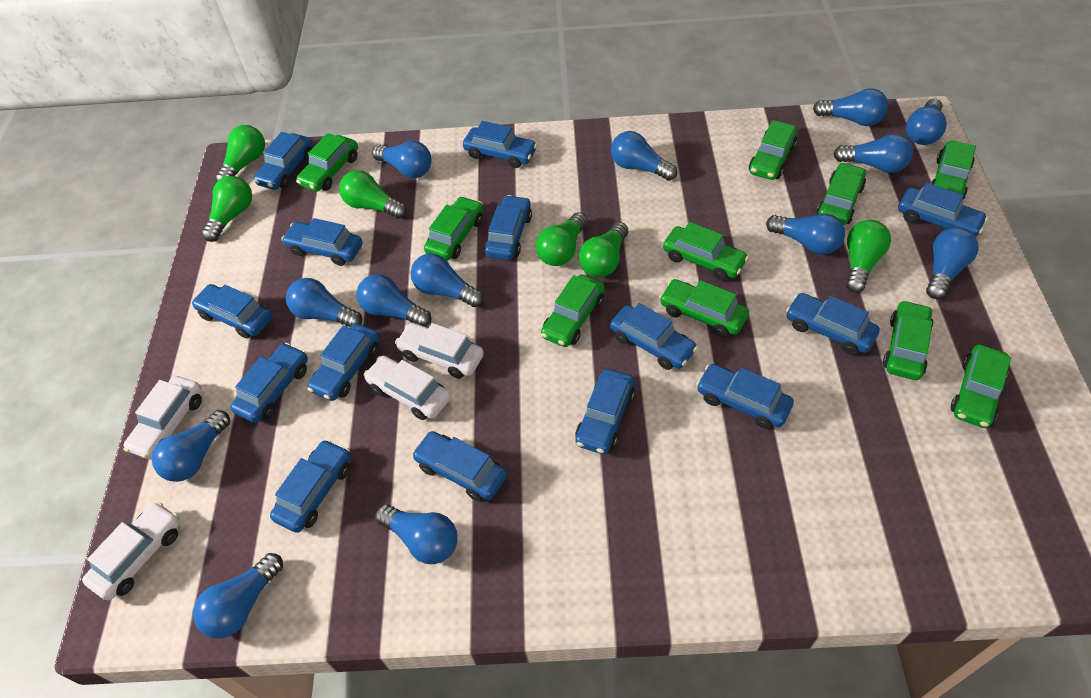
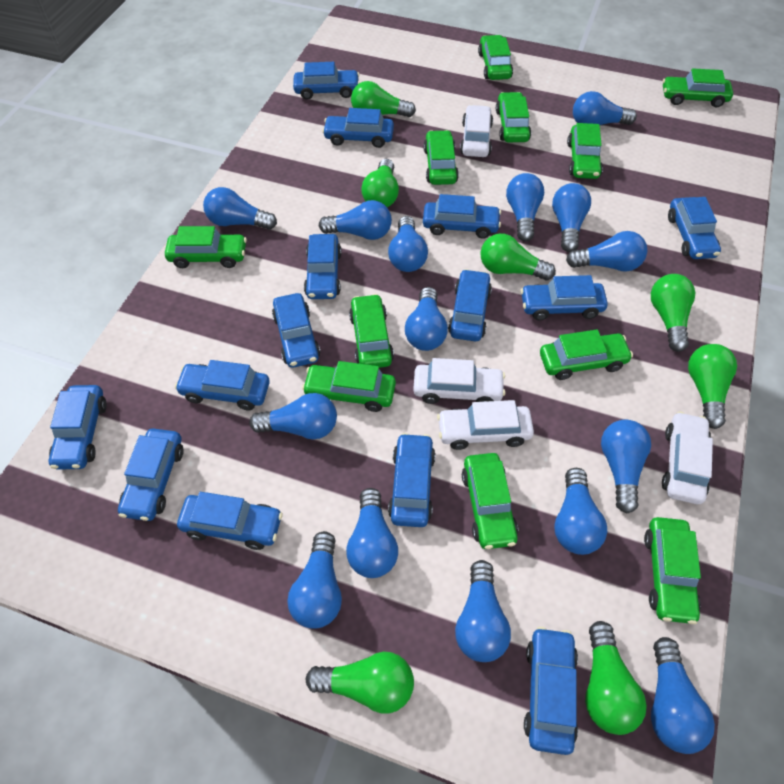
blue light bulb: 13 -> 15
green car: 10 -> 11
green light bulb: 6 -> 7

